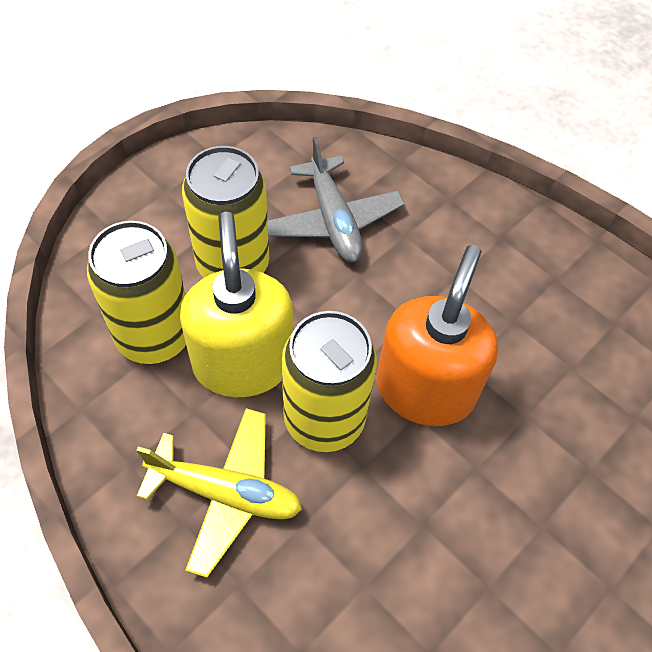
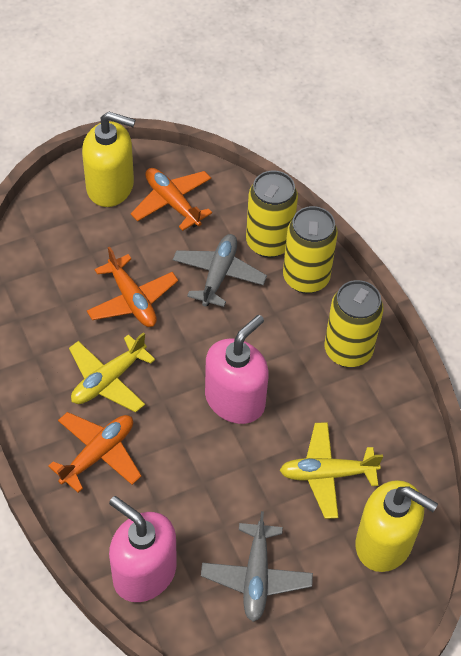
grey plane: 1 -> 2
orange plane: 0 -> 3
orange soap dispenser: 1 -> 0
pink soap dispenser: 0 -> 2
yellow plane: 1 -> 2
yellow soap dispenser: 1 -> 2

